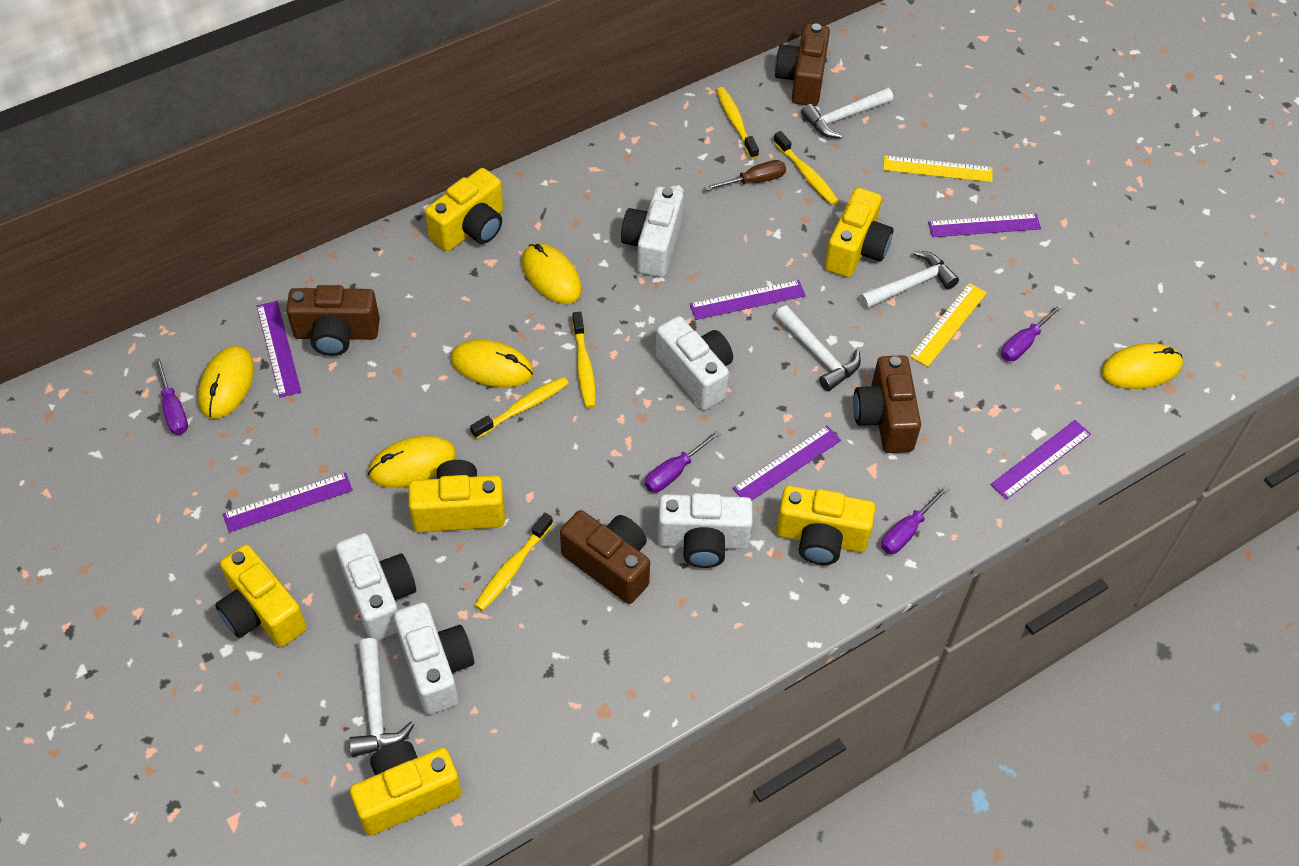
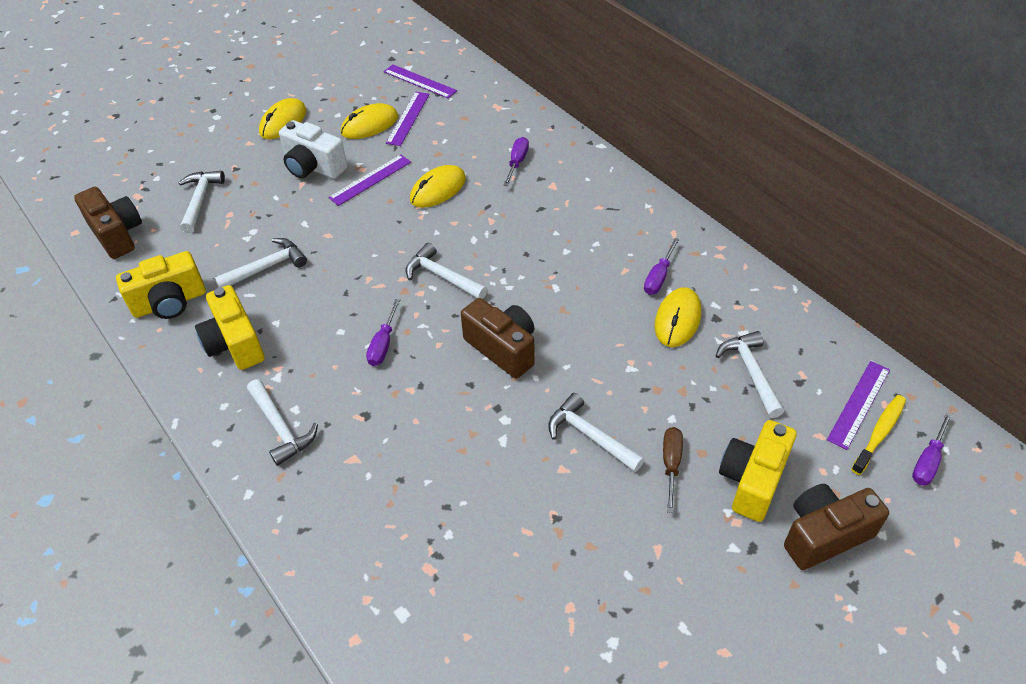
brown camera: 4 -> 3
purple ruler: 6 -> 4
white camera: 5 -> 1
white hammer: 4 -> 6
yellow camera: 6 -> 3
yellow mouse: 5 -> 4
yellow ruler: 2 -> 0
yellow toothbrush: 5 -> 1

